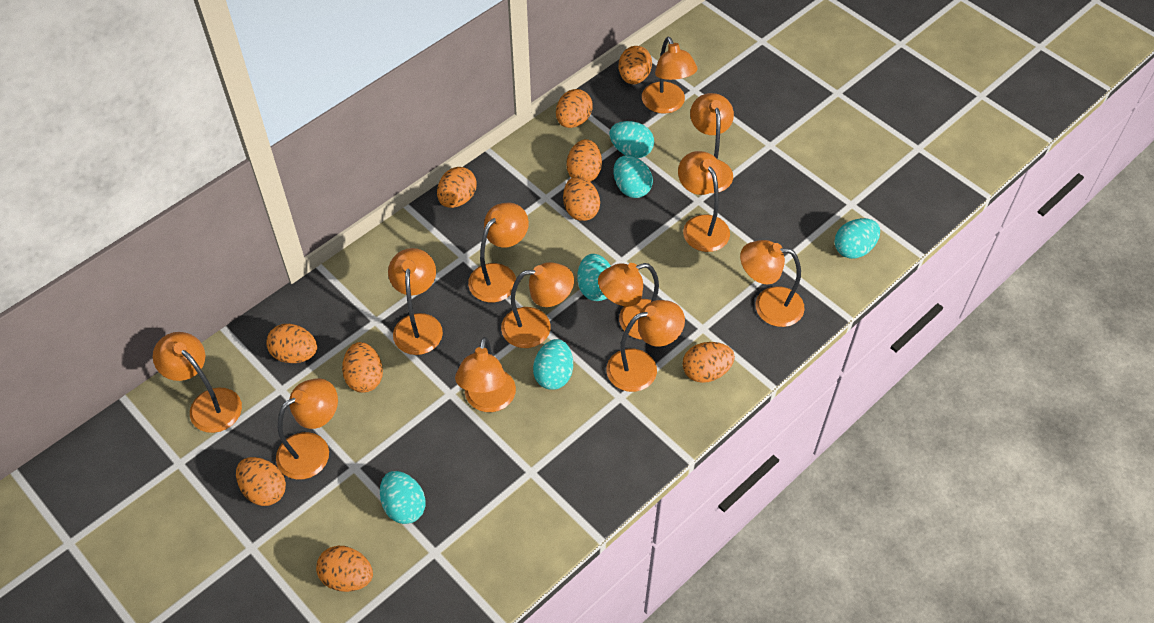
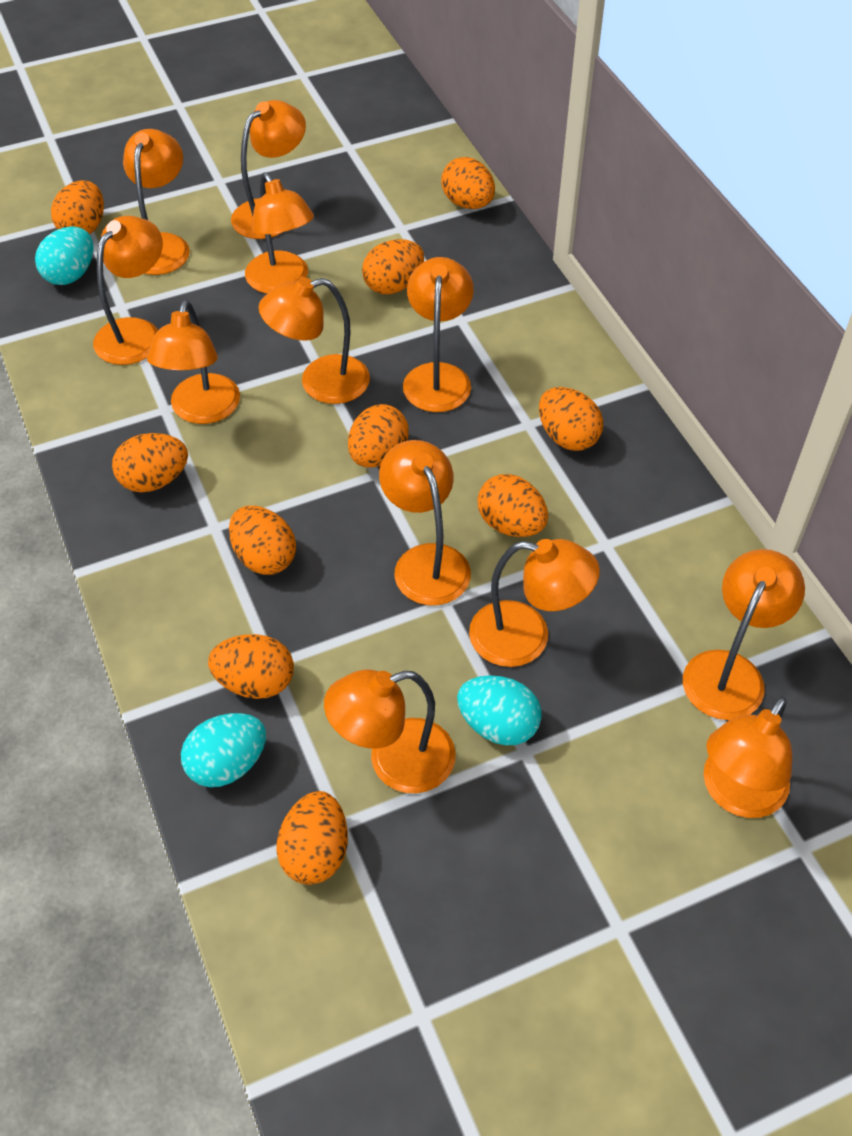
turquoise egg: 6 -> 3

